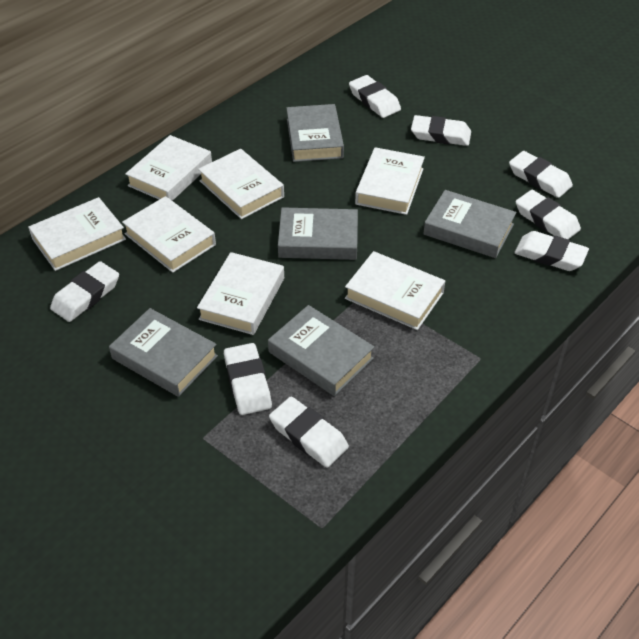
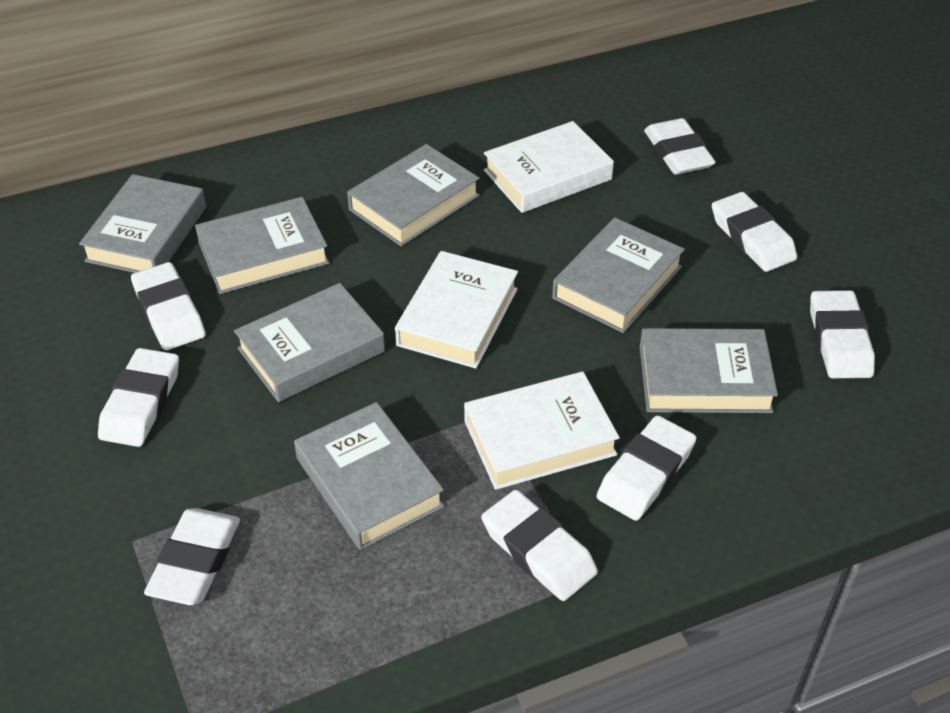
grey book: 5 -> 7
white book: 7 -> 3

